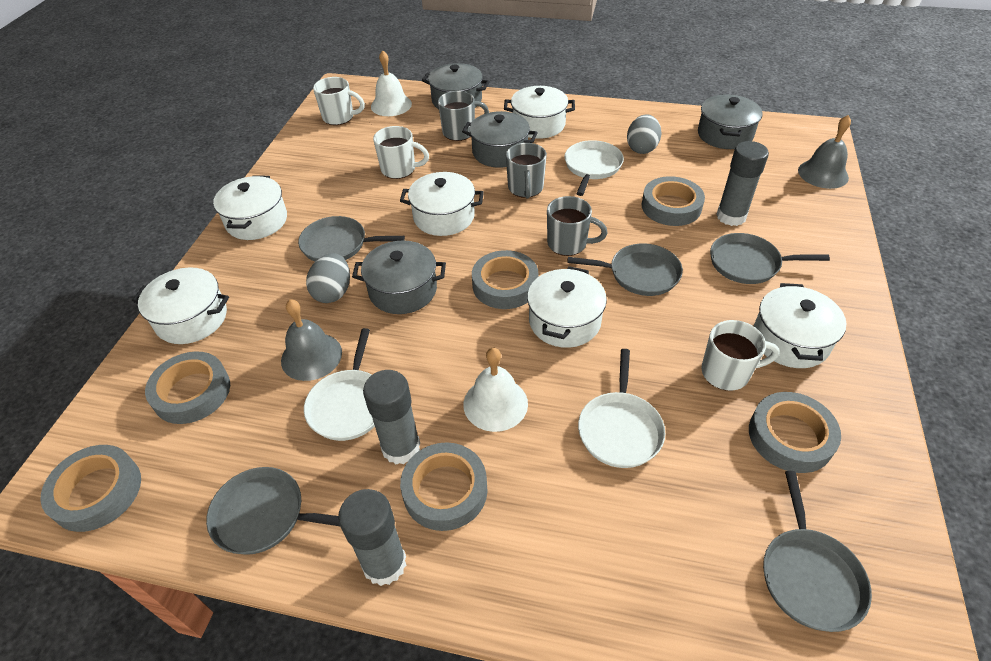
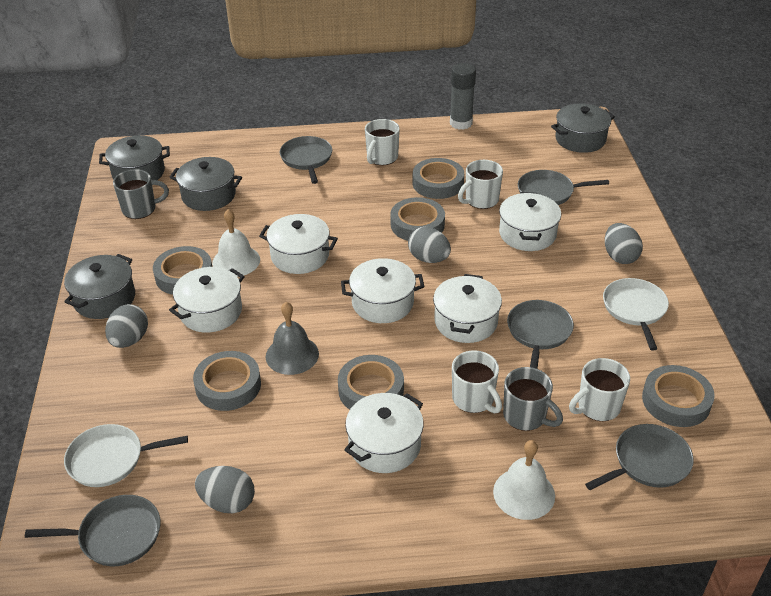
grey bell: 2 -> 1
grey egg: 2 -> 4
grey glue stick: 3 -> 1
grey mug: 3 -> 2
white mug: 3 -> 4
white pan: 3 -> 2

